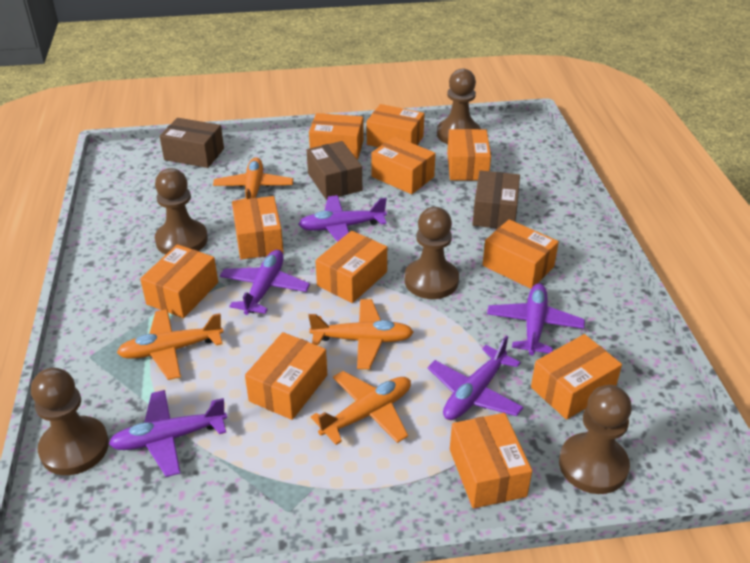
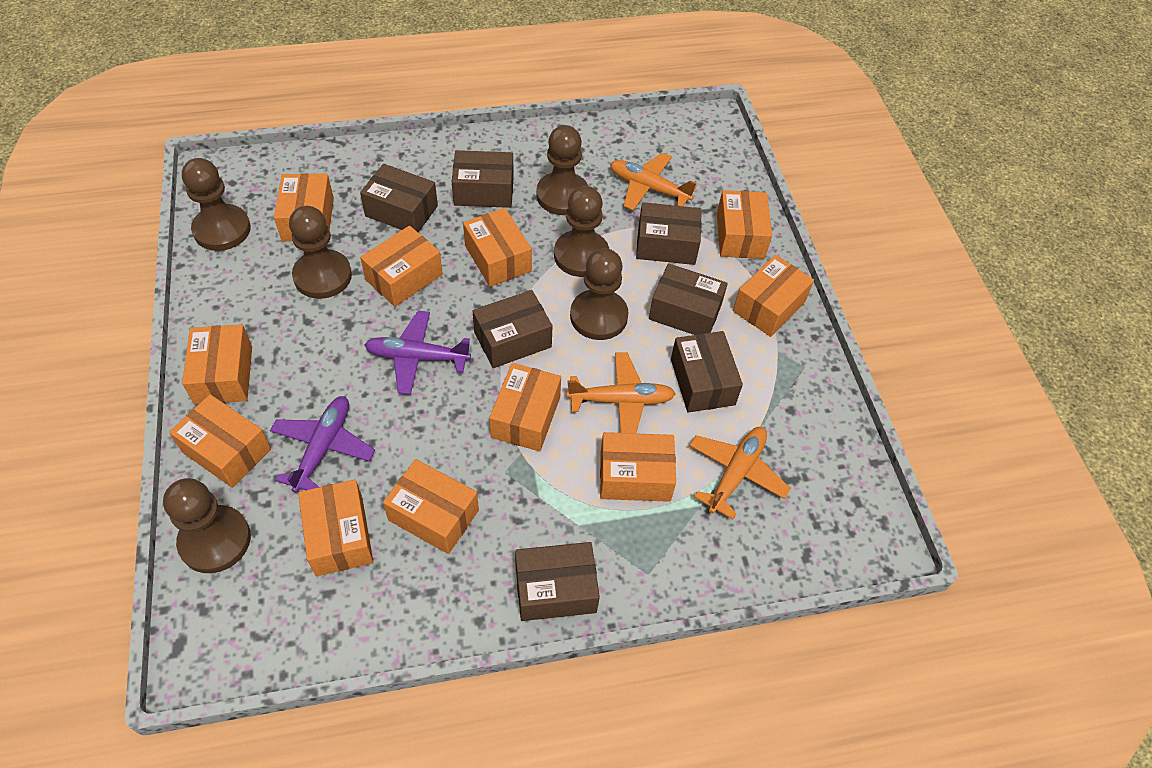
brown box: 3 -> 7
brown pawn: 5 -> 6
orange plane: 4 -> 3
purple plane: 5 -> 2

